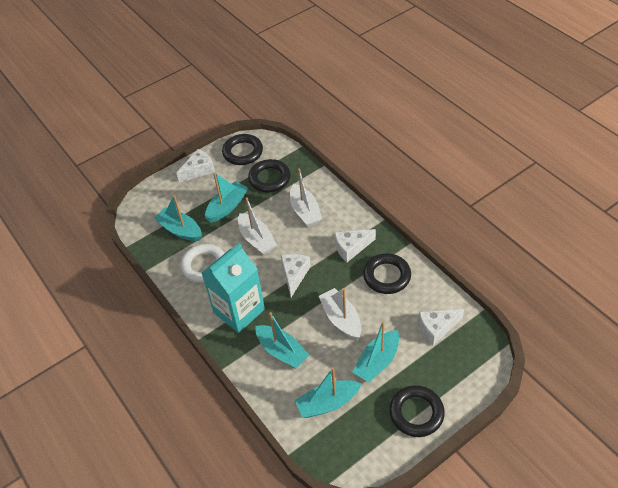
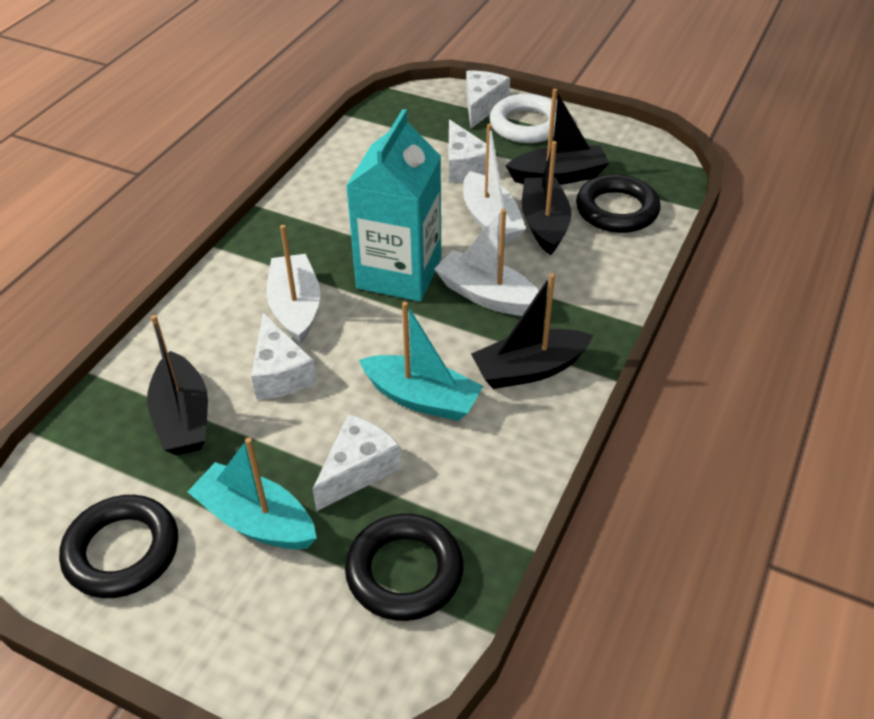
black boat: 0 -> 4
black ring: 4 -> 3
turquoise boat: 5 -> 2

